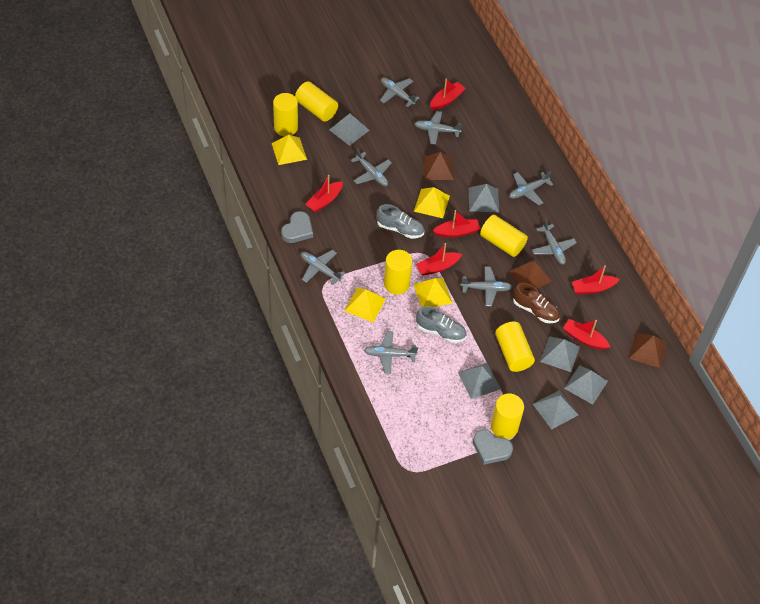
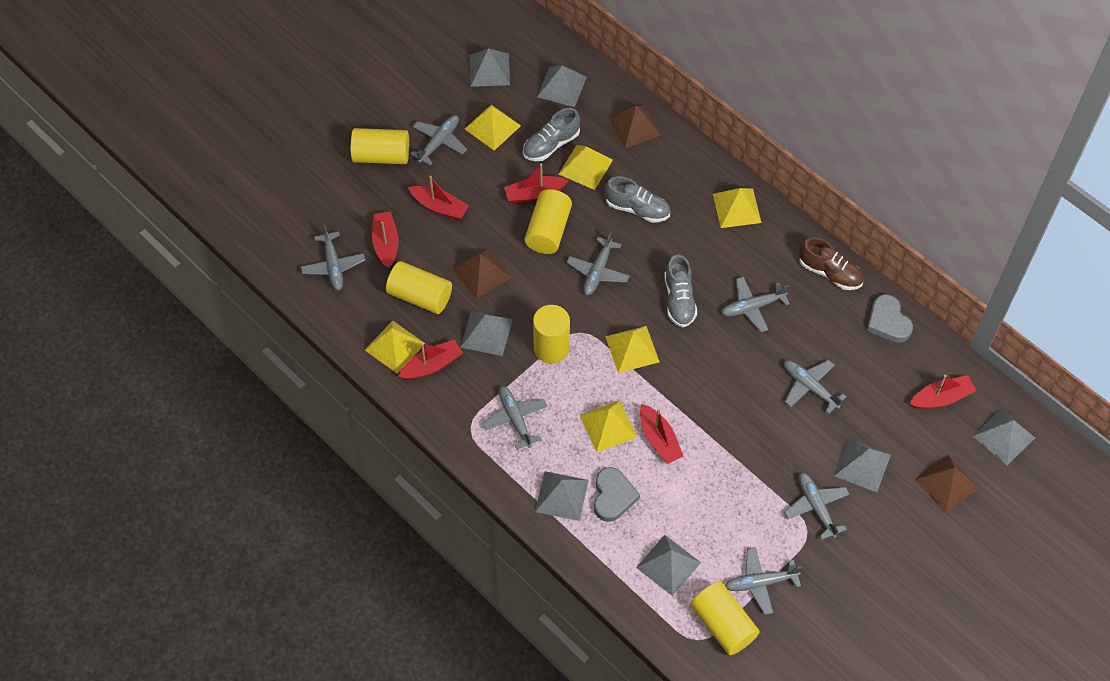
grey pyramid: 6 -> 7
grey shoe: 2 -> 3
yellow cylinder: 6 -> 5
yellow pyramid: 4 -> 6

